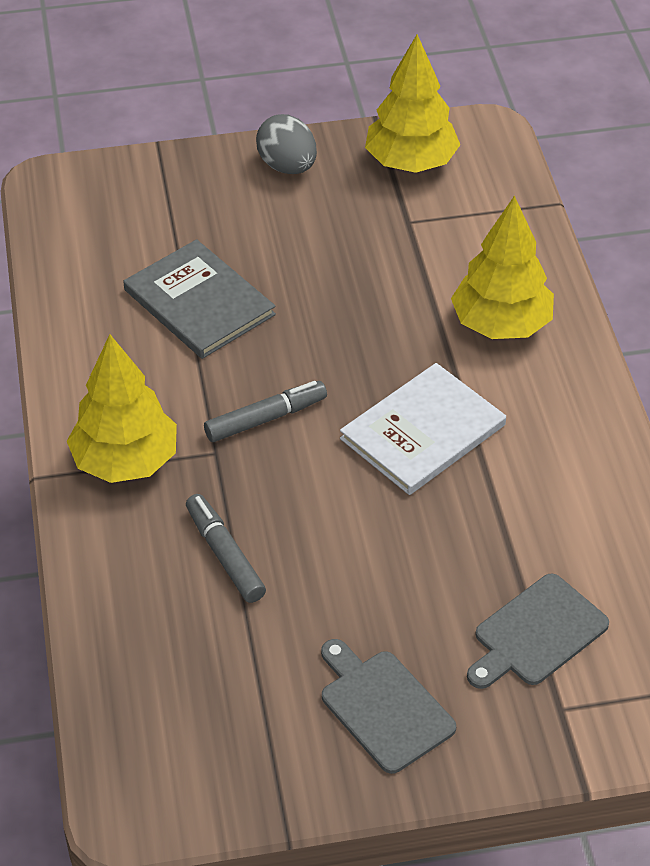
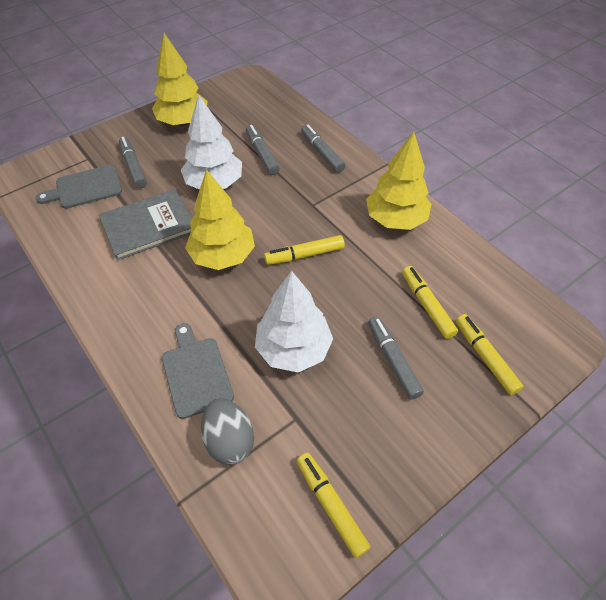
grey marker: 2 -> 4
white book: 1 -> 0
white tree: 0 -> 2
yellow marker: 0 -> 4

